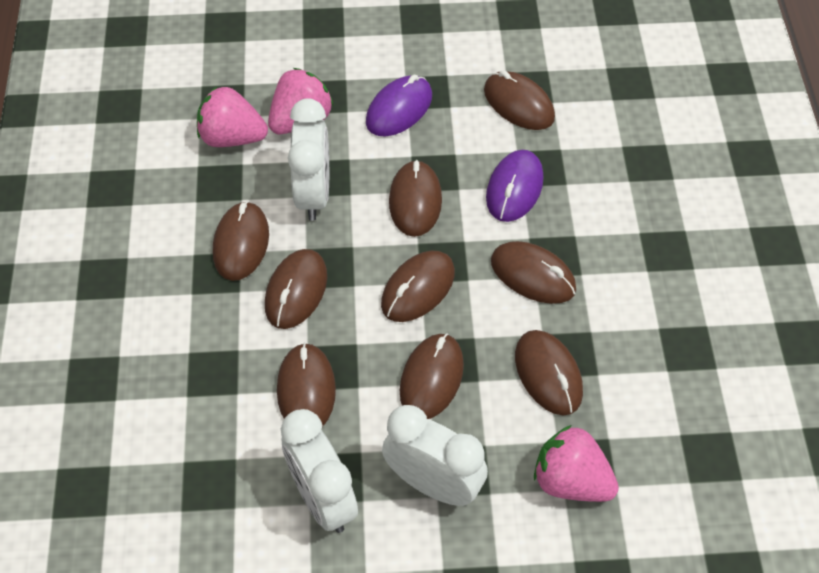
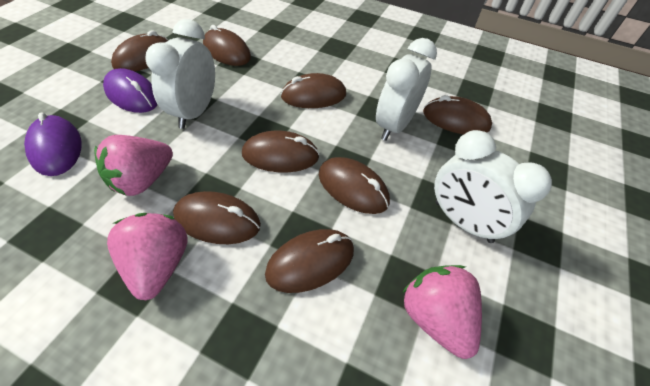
brown mouse: 9 -> 8

